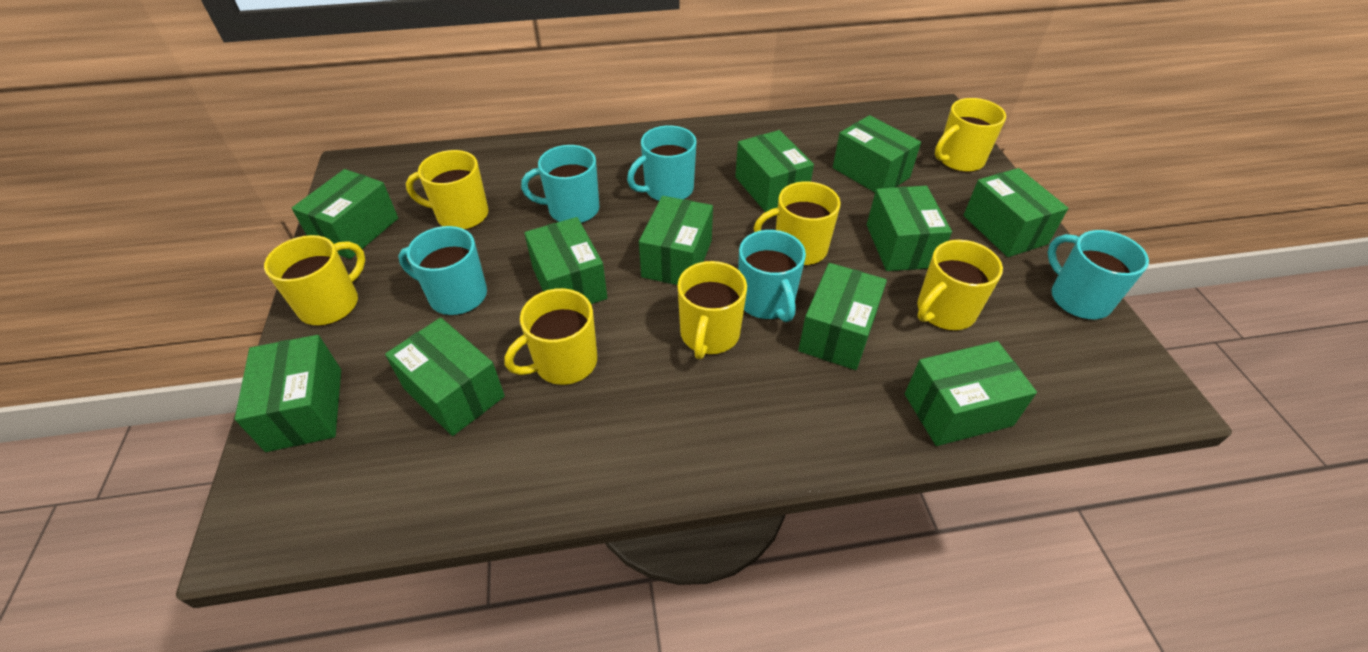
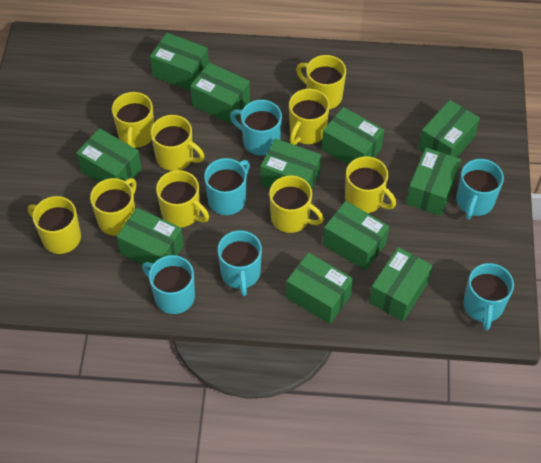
turquoise mug: 5 -> 6
yellow mug: 7 -> 9

